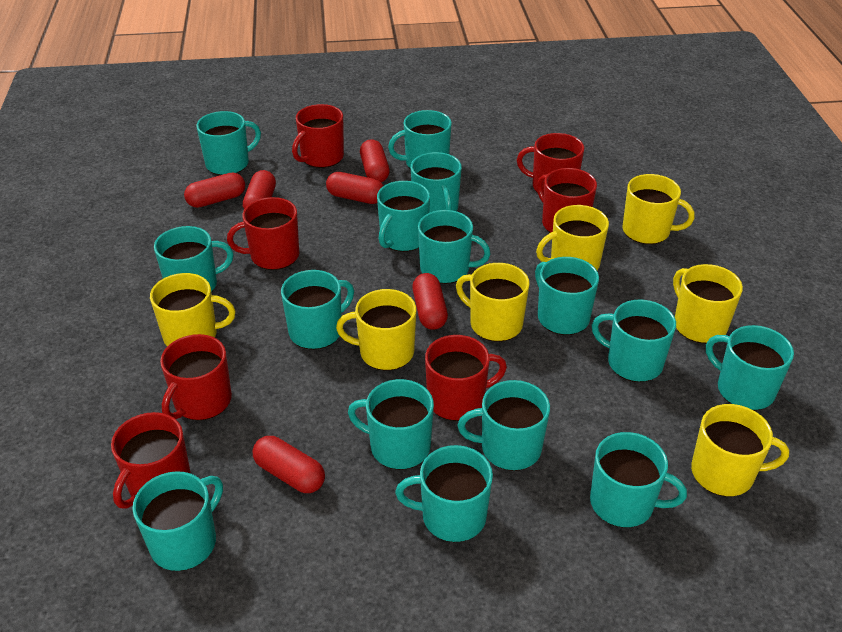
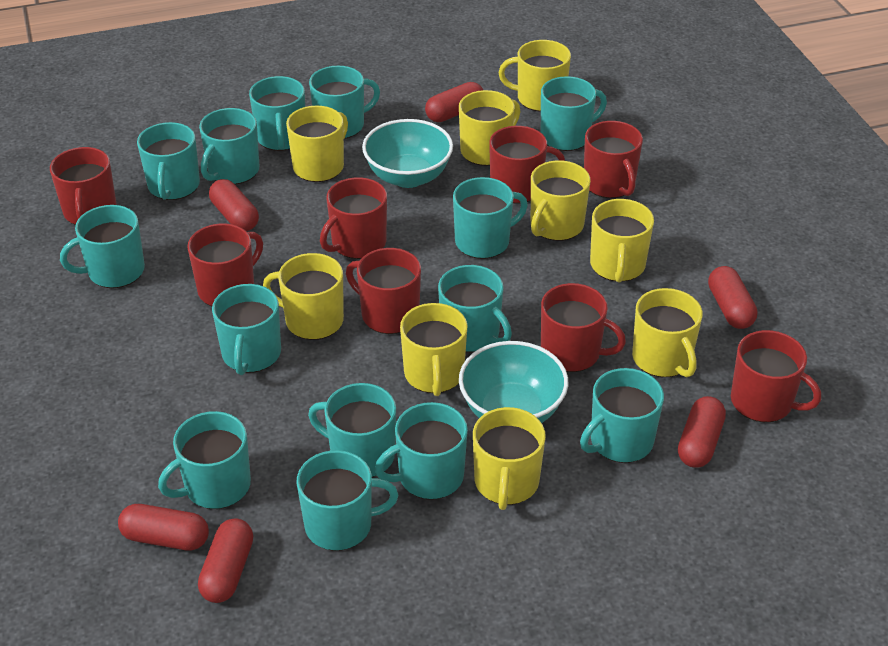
red mug: 7 -> 8
turquoise bowl: 0 -> 2
turquoise mug: 15 -> 14
yellow mug: 7 -> 9

